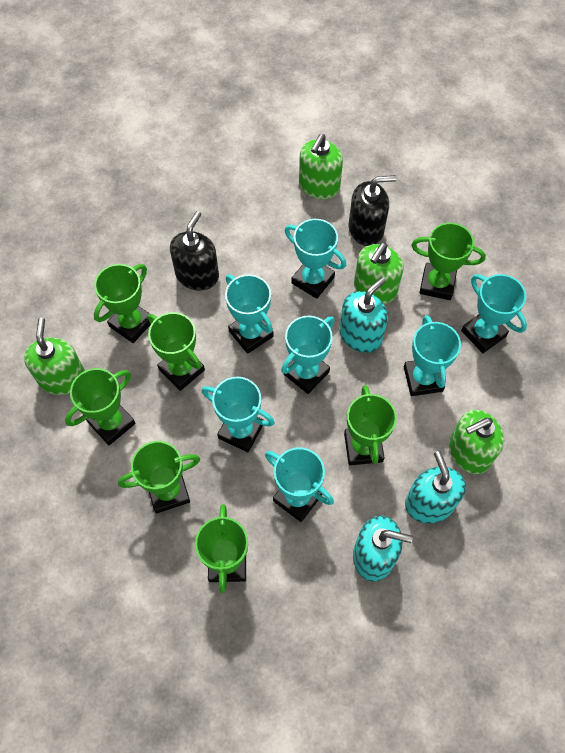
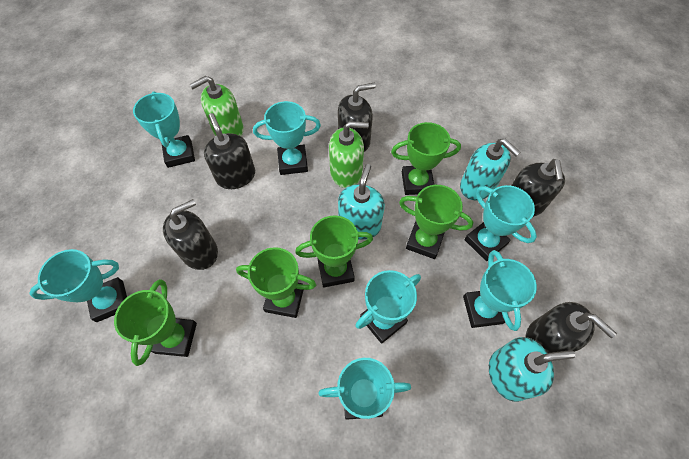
black soap dispenser: 2 -> 5
green soap dispenser: 4 -> 2
green trophy: 7 -> 5

